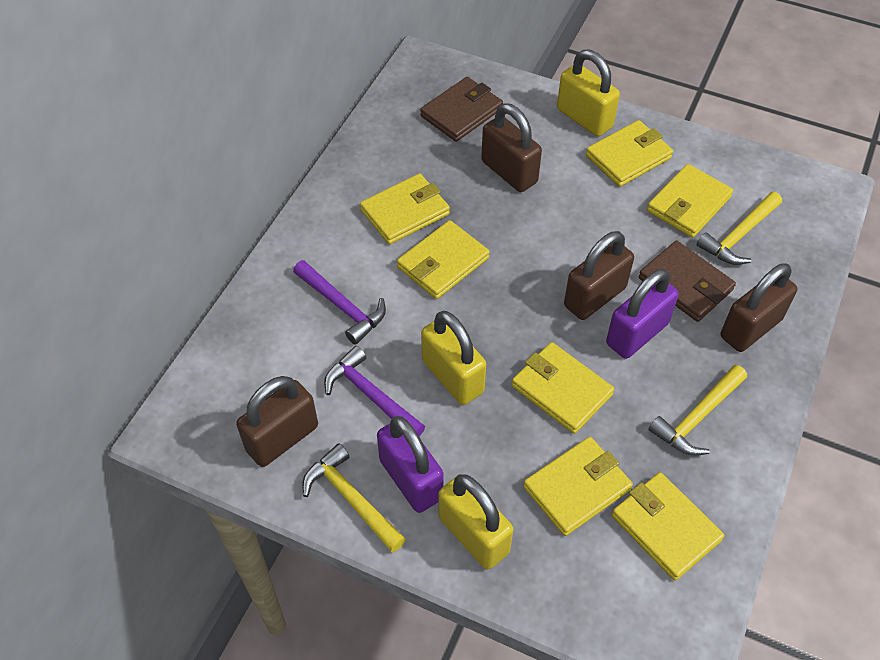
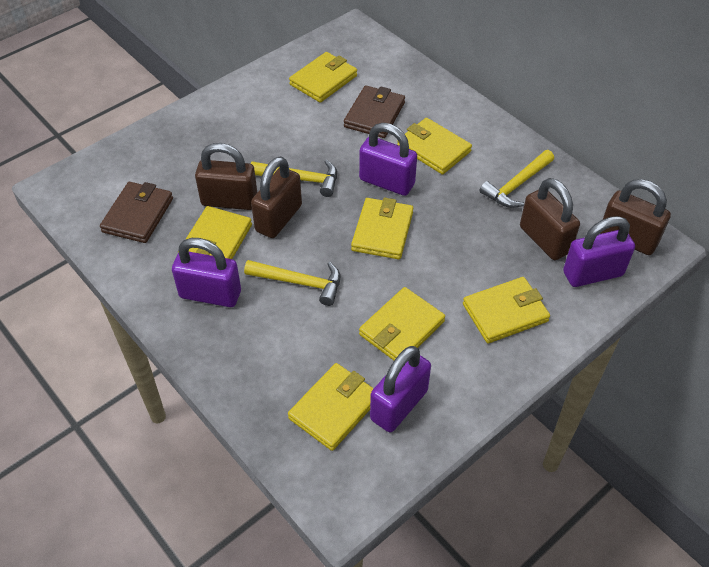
purple hammer: 2 -> 0
purple padlock: 2 -> 4
yellow padlock: 3 -> 0

